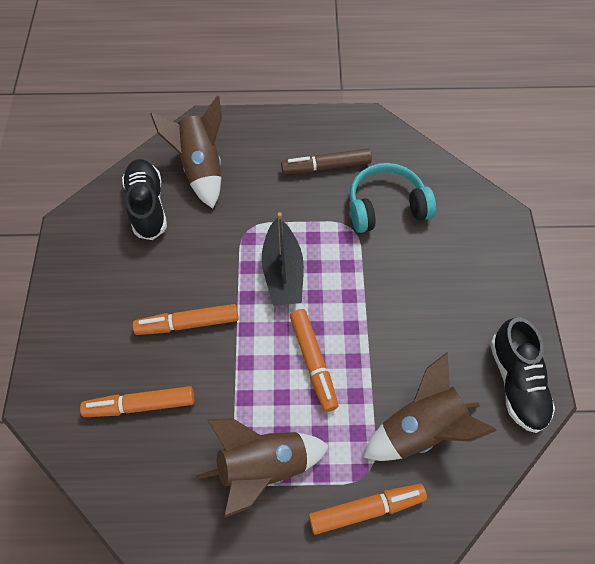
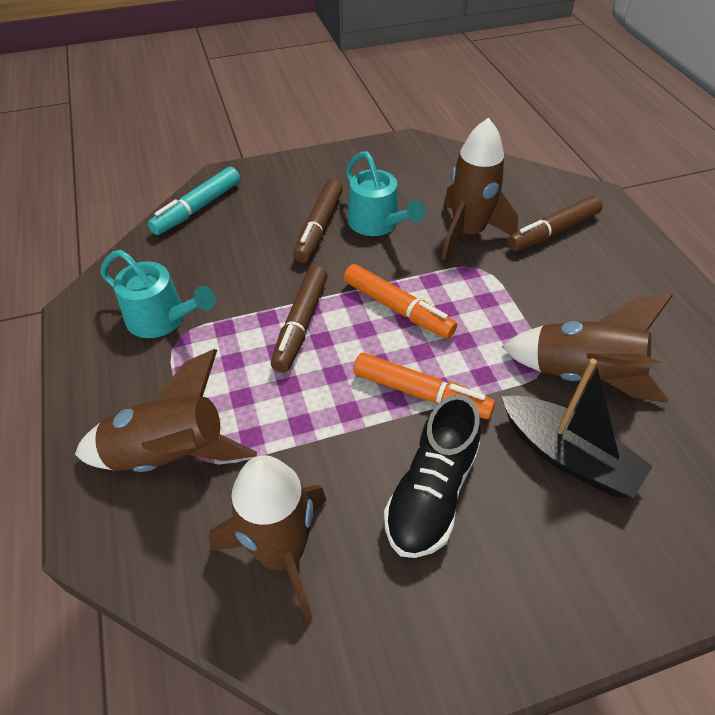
black shoe: 2 -> 1
brown marker: 1 -> 3
brown rocket: 3 -> 4
orange marker: 4 -> 2
turquoise headphones: 1 -> 0
turquoise marker: 0 -> 1
turquoise watering can: 0 -> 2

